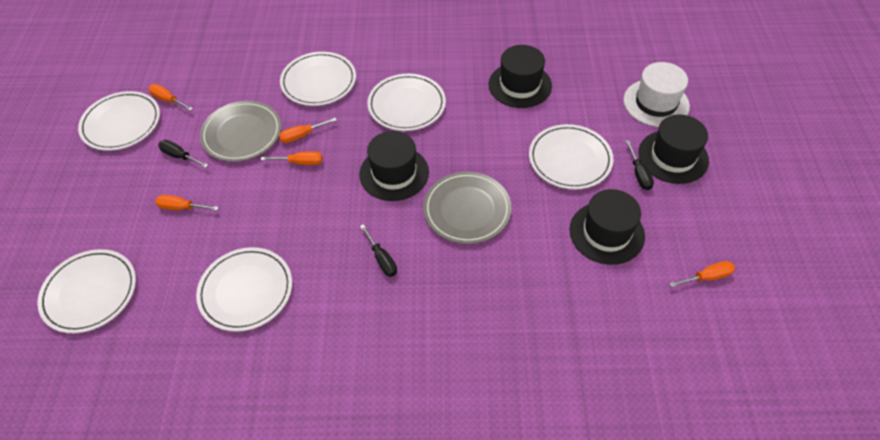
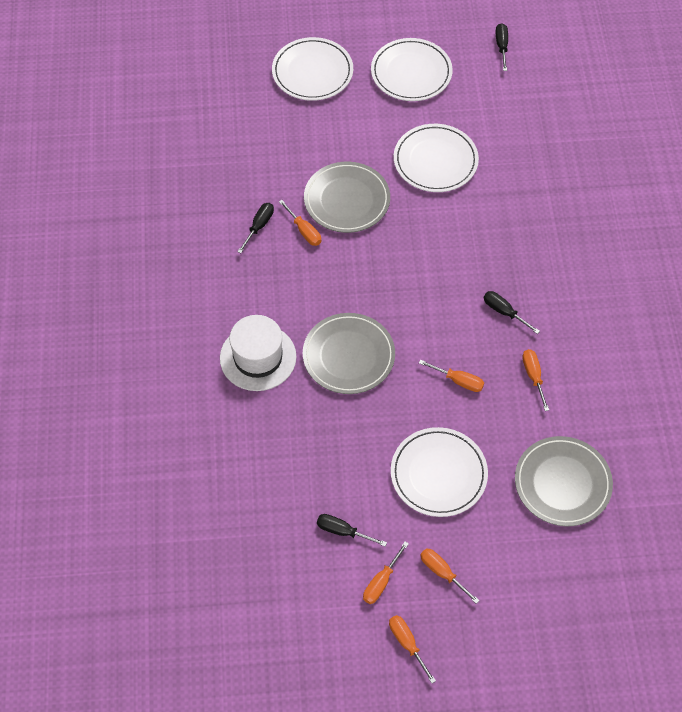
black hat: 4 -> 0
black screwdriver: 3 -> 4
grey plate: 2 -> 3
orange screwdriver: 5 -> 6
white plate: 6 -> 4

